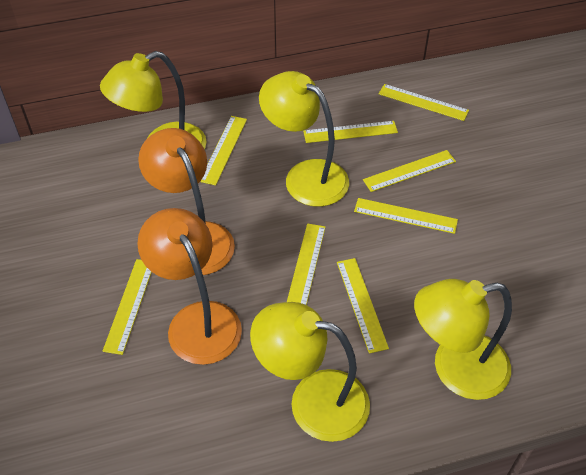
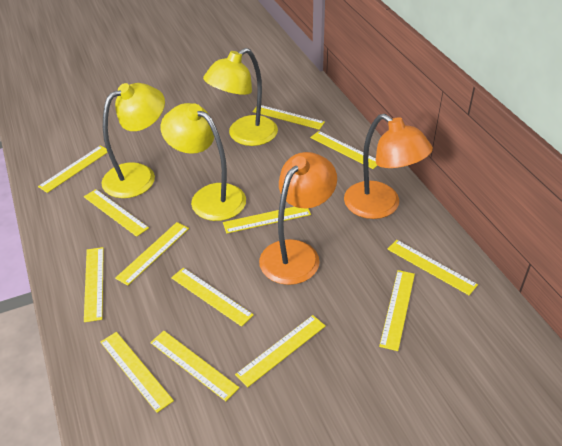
yellow lamp: 4 -> 3
yellow ruler: 8 -> 13

